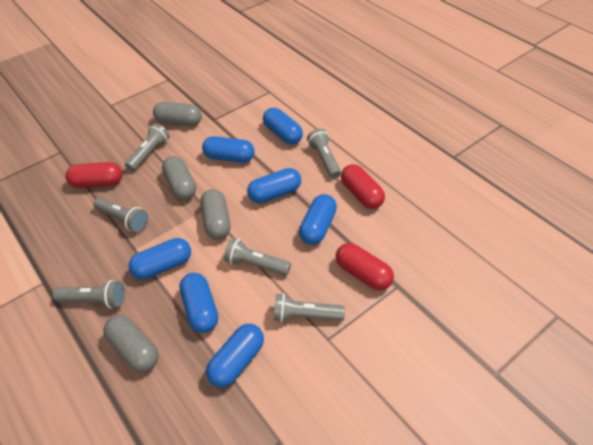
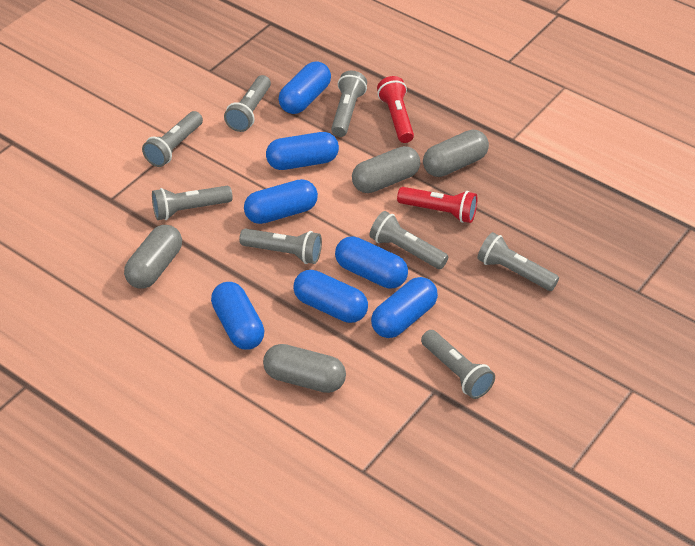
grey flashlight: 6 -> 8
red capsule: 3 -> 0
red flashlight: 0 -> 2

